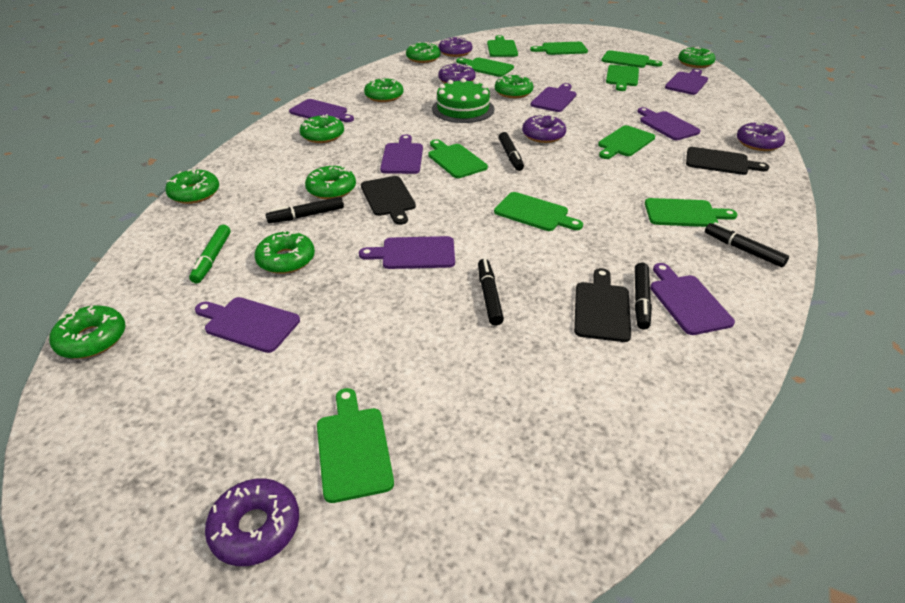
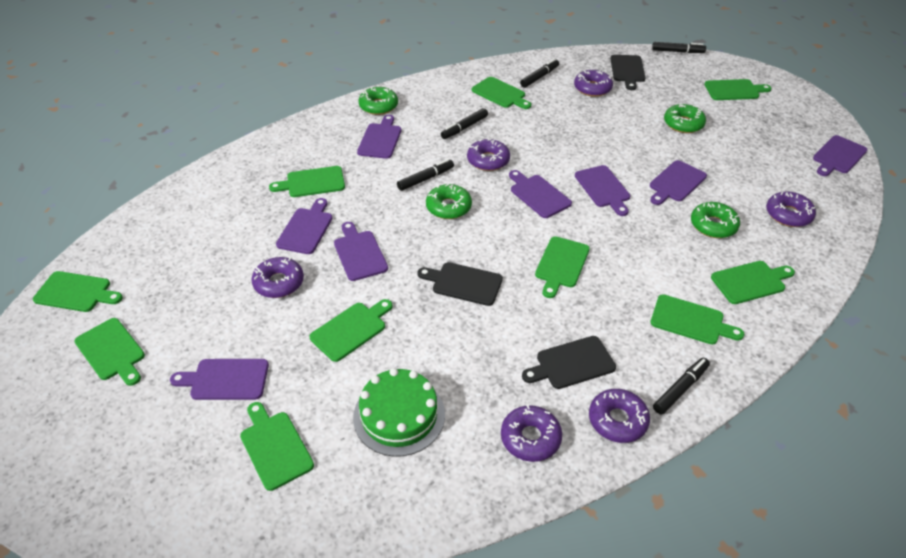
green donut: 9 -> 4
green marker: 1 -> 0
purple donut: 5 -> 6

